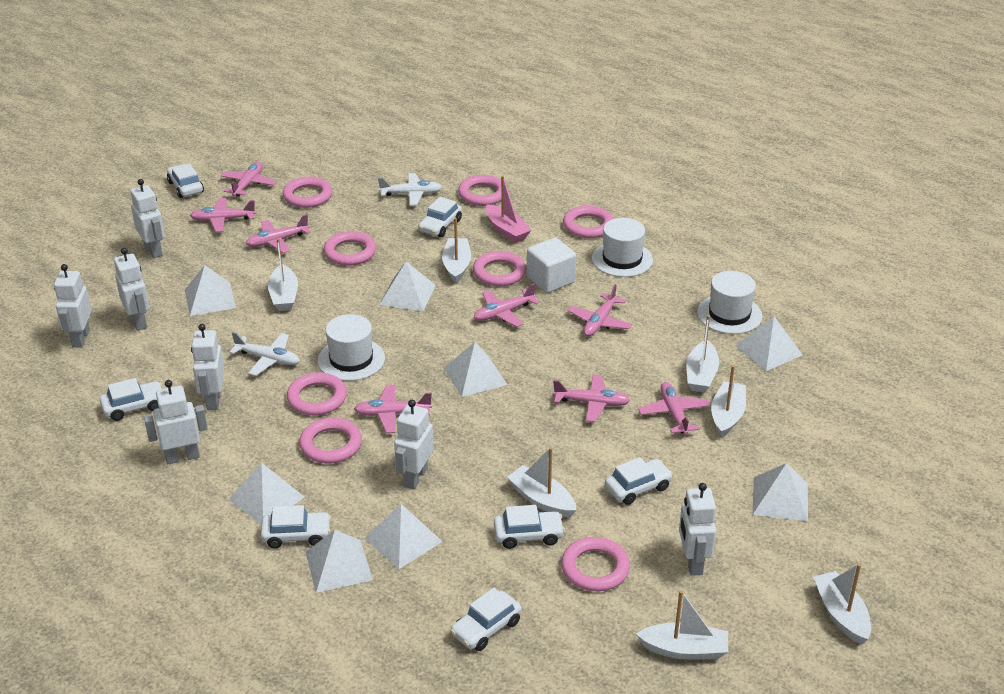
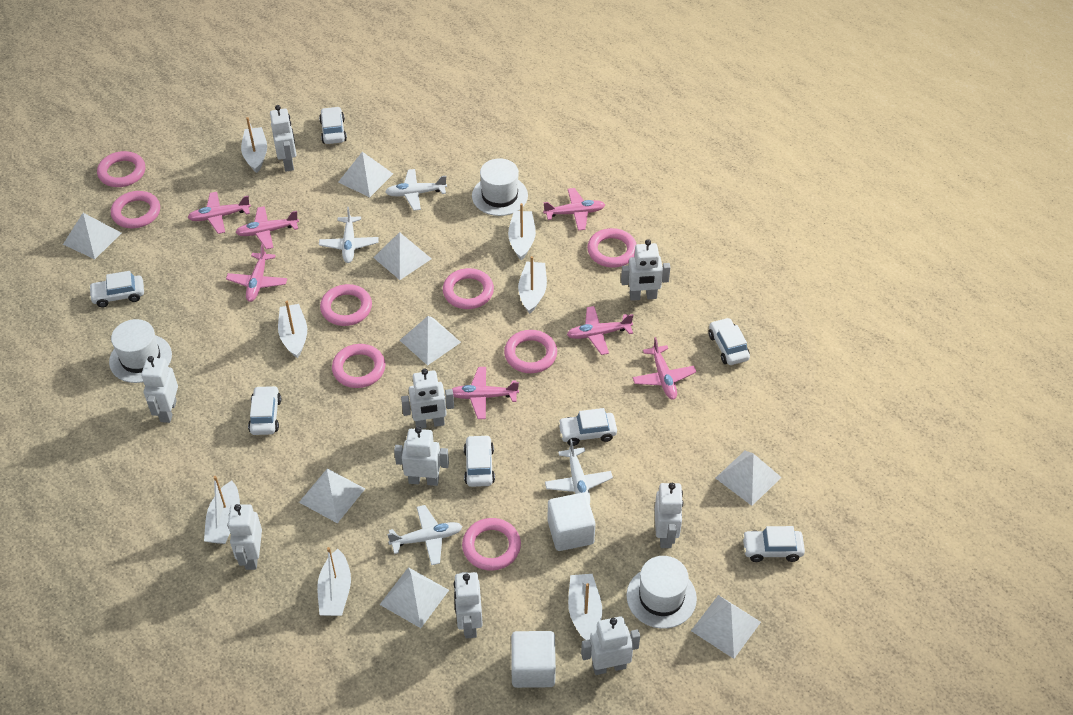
pink boat: 1 -> 0
pink plane: 8 -> 7
white cube: 1 -> 2
white plane: 2 -> 4
white robot: 7 -> 9

